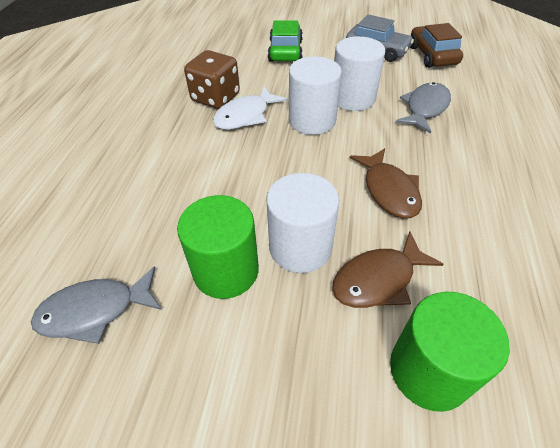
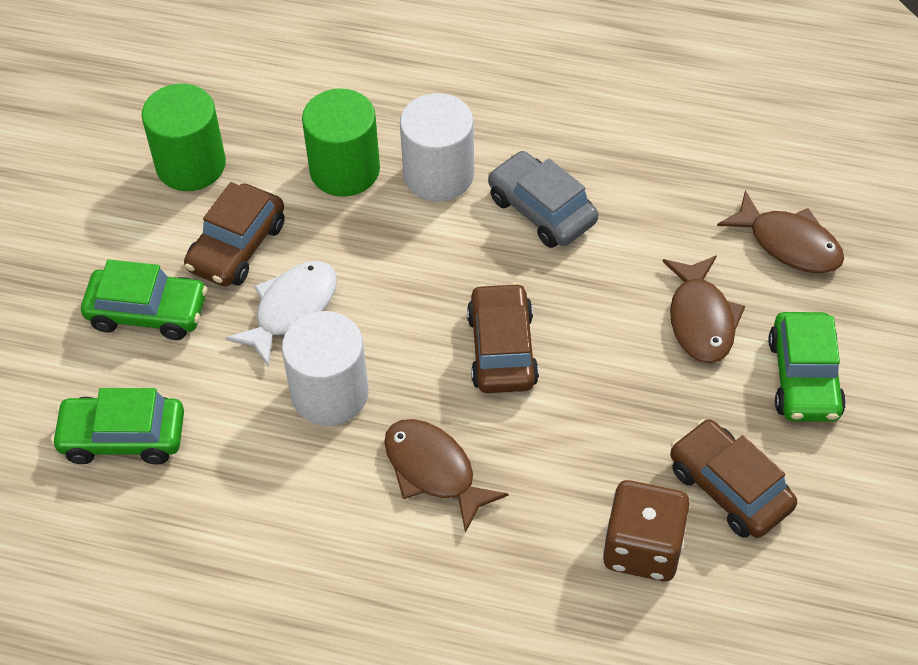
brown car: 1 -> 3
brown fish: 2 -> 3
green car: 1 -> 3
grey fish: 2 -> 0
white cylinder: 3 -> 2

